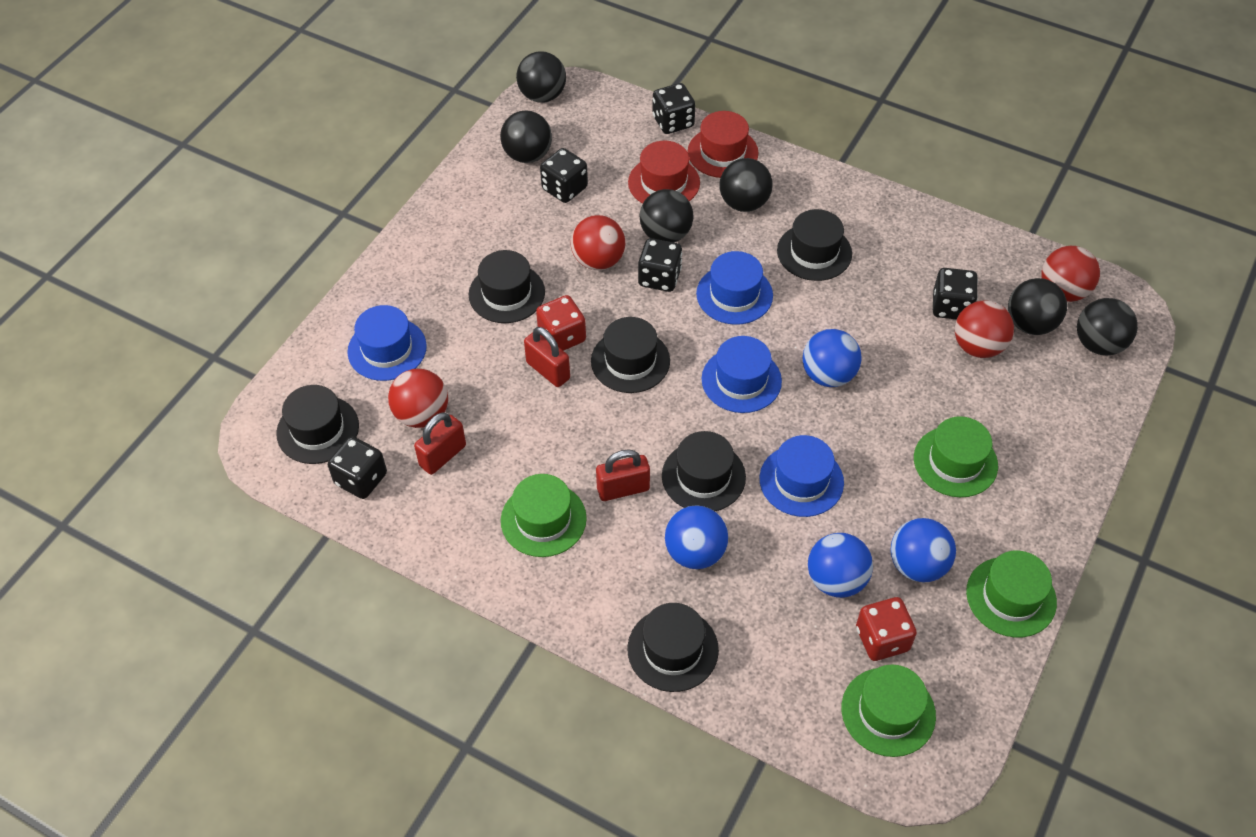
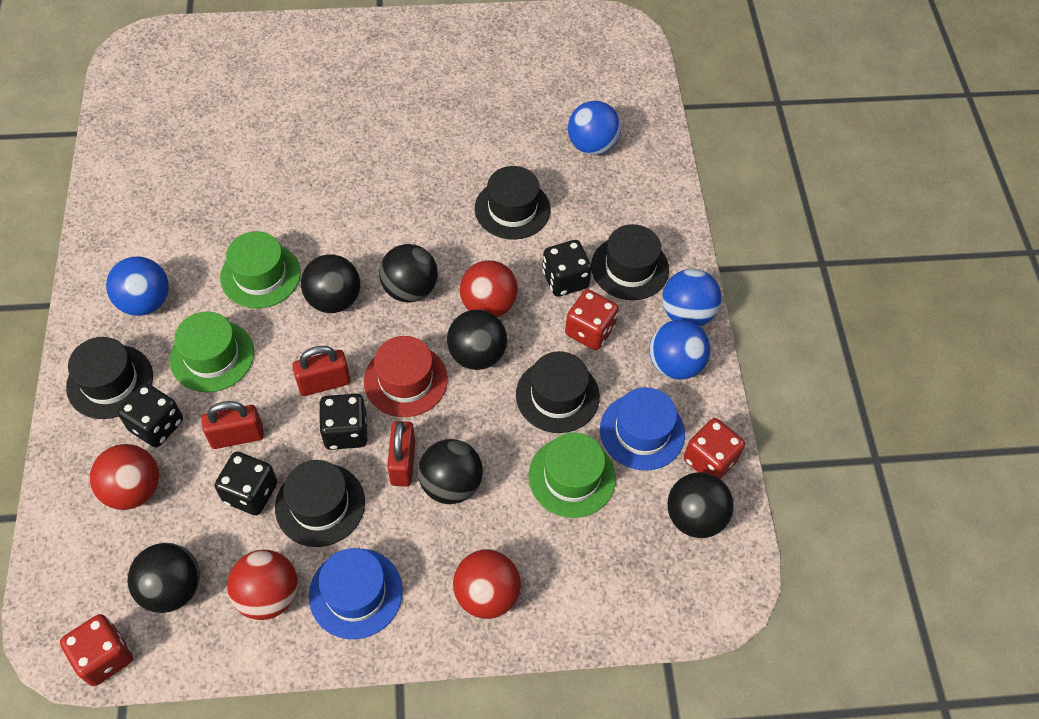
black dice: 5 -> 4
black hat: 6 -> 5
blue hat: 4 -> 2
green hat: 4 -> 3
red dice: 2 -> 3
red hat: 2 -> 1

